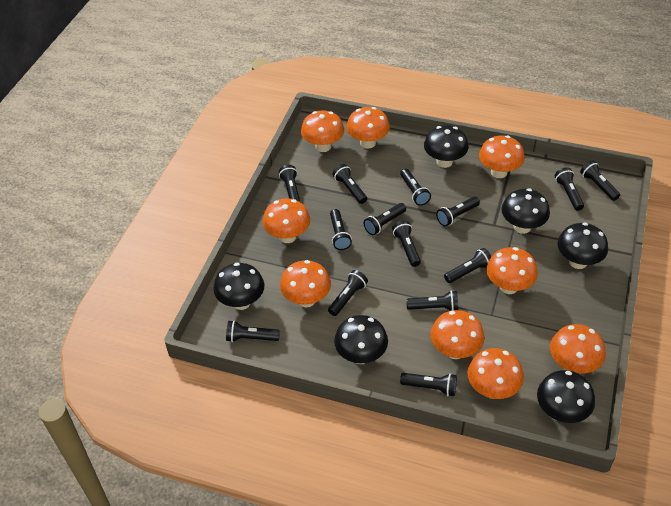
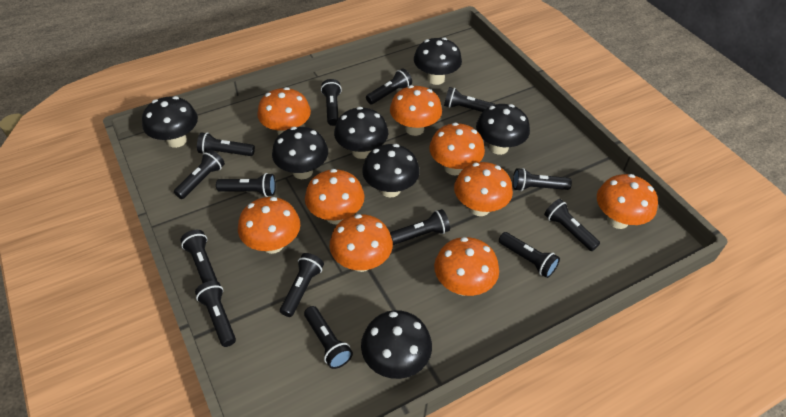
black mushroom: 6 -> 7

